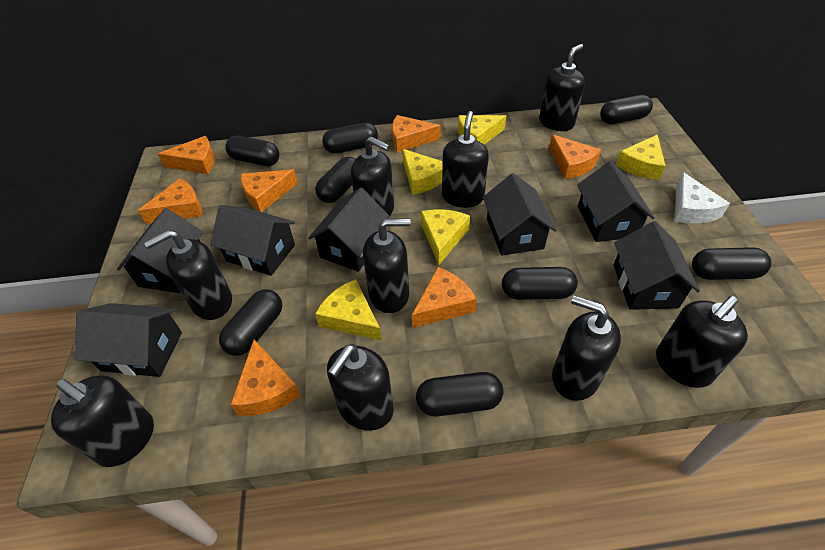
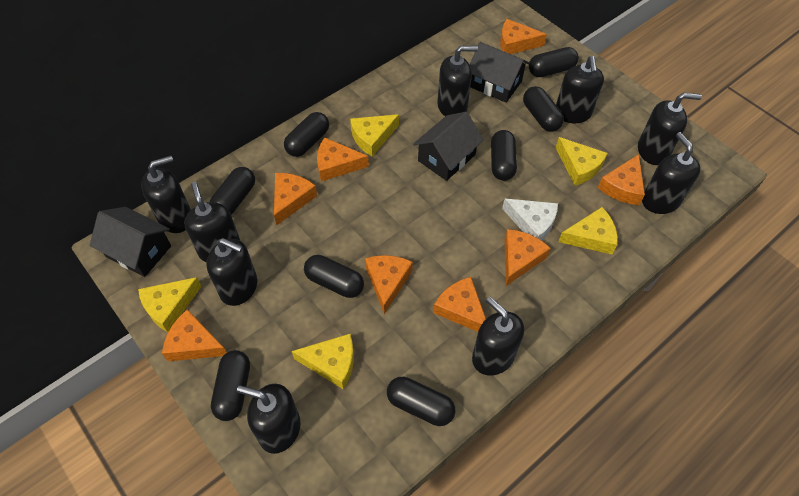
black house: 7 -> 3
orange cheese: 7 -> 8

